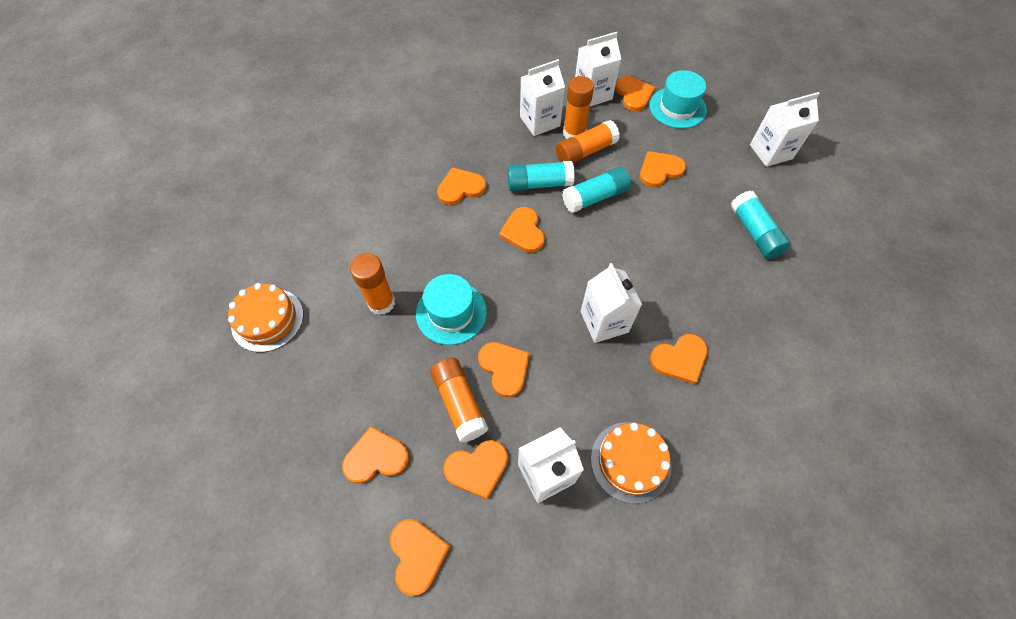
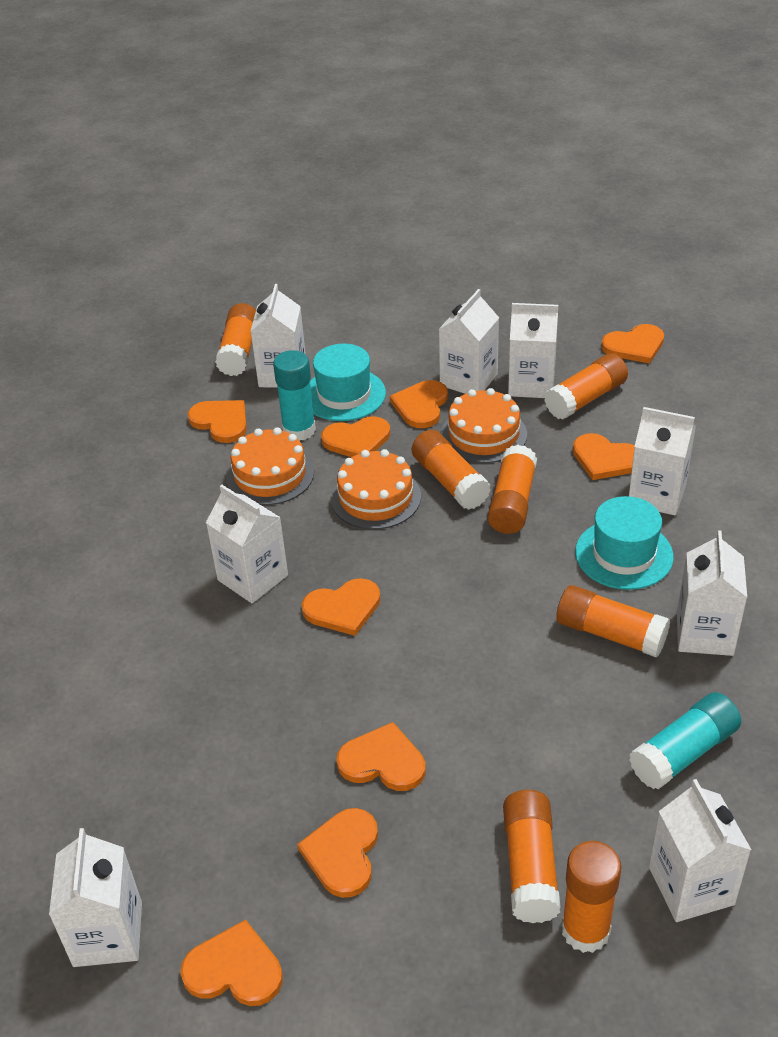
orange cake: 2 -> 3
orange glue stick: 4 -> 7
turquoise glue stick: 3 -> 2
white carton: 5 -> 8

